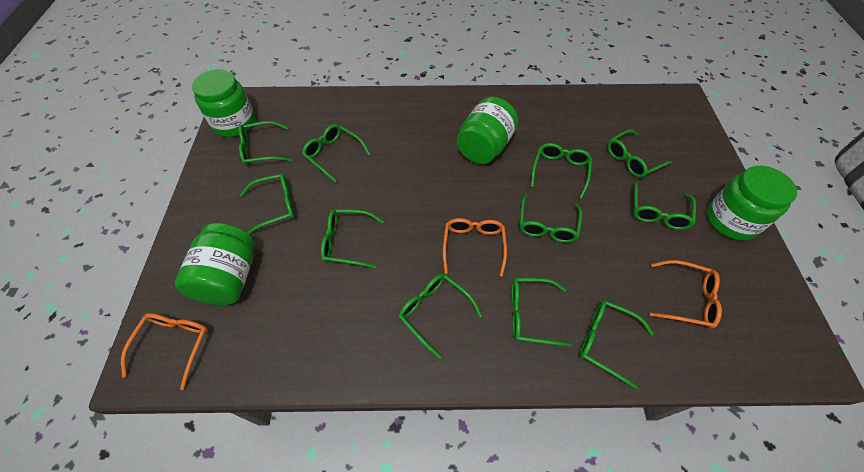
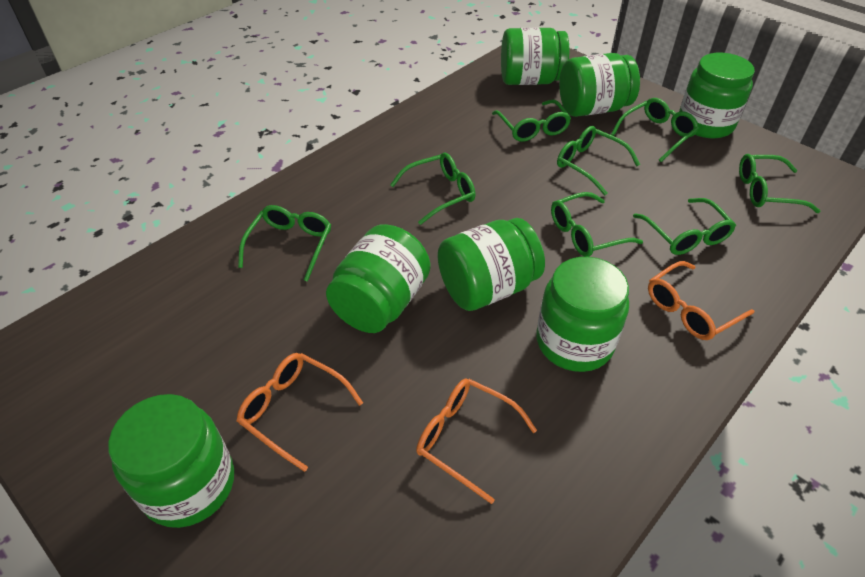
green glasses: 11 -> 8
green jar: 4 -> 7

